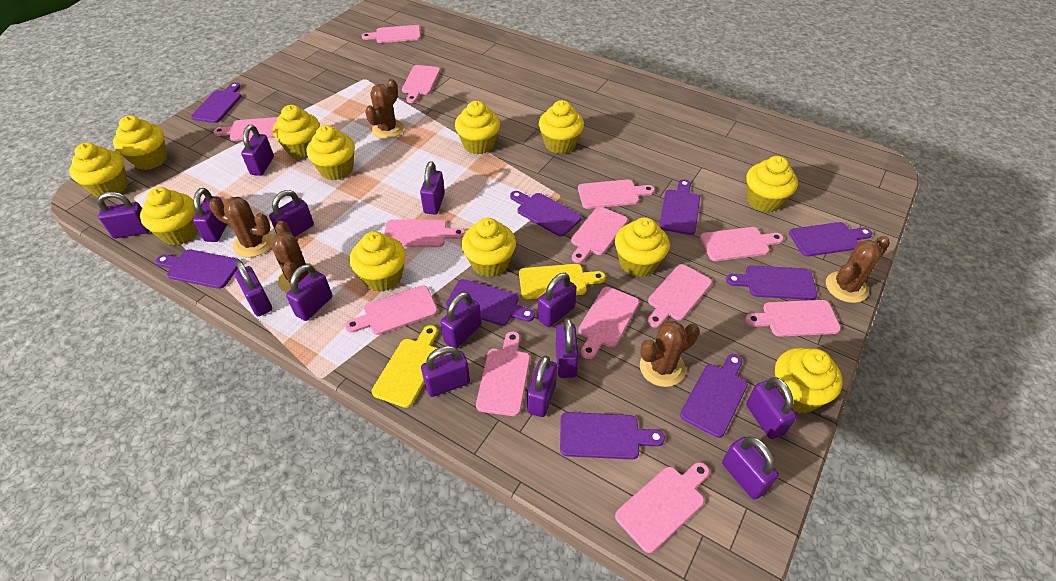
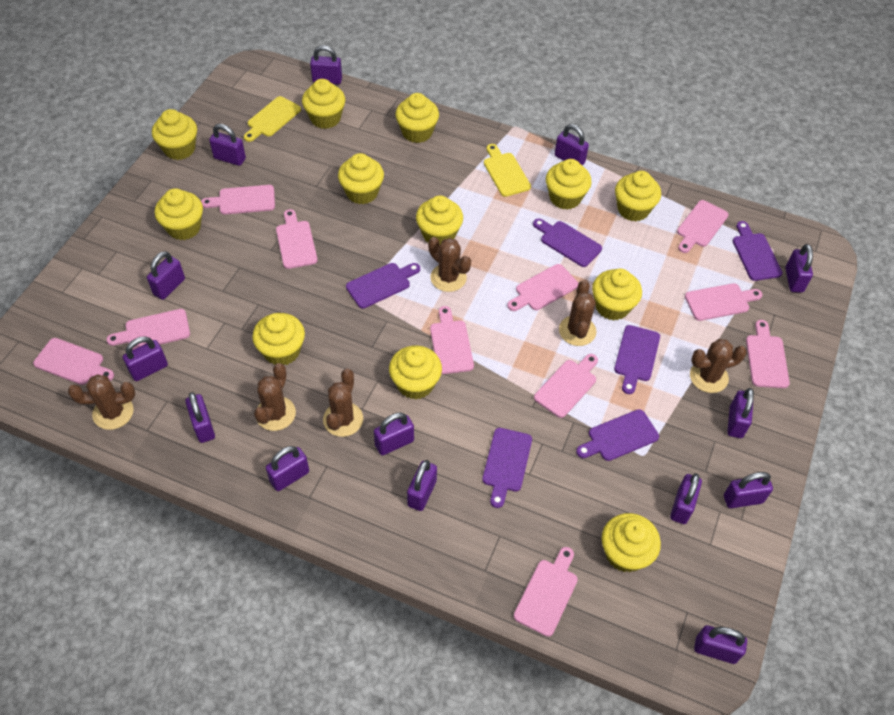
brown cactus: 5 -> 6
pink cutting board: 13 -> 11
purple cutting board: 9 -> 6

